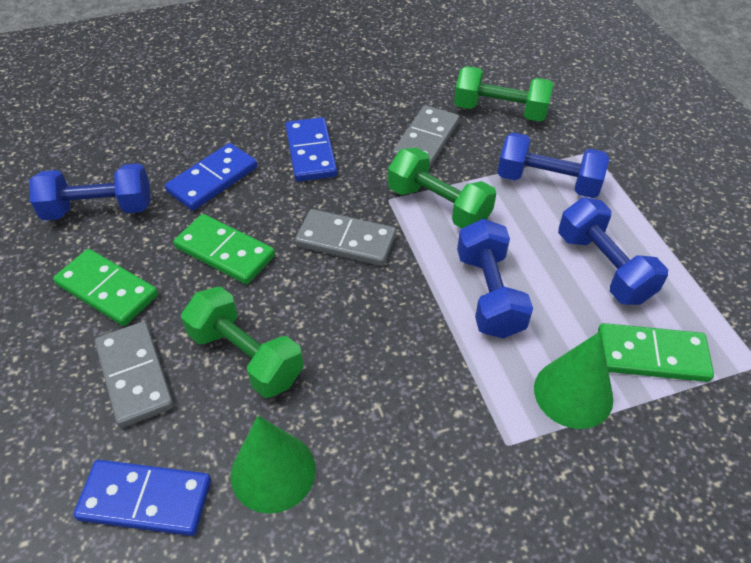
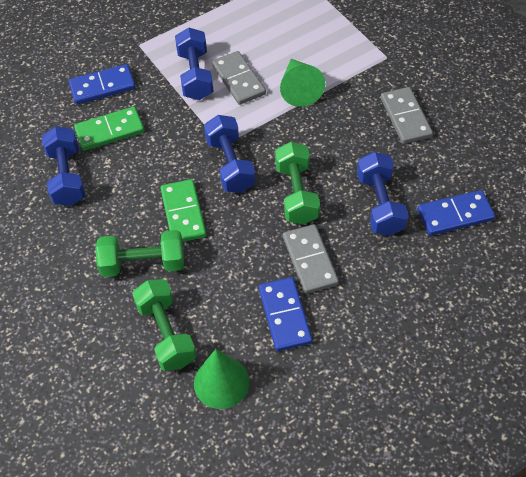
green domino: 3 -> 2

